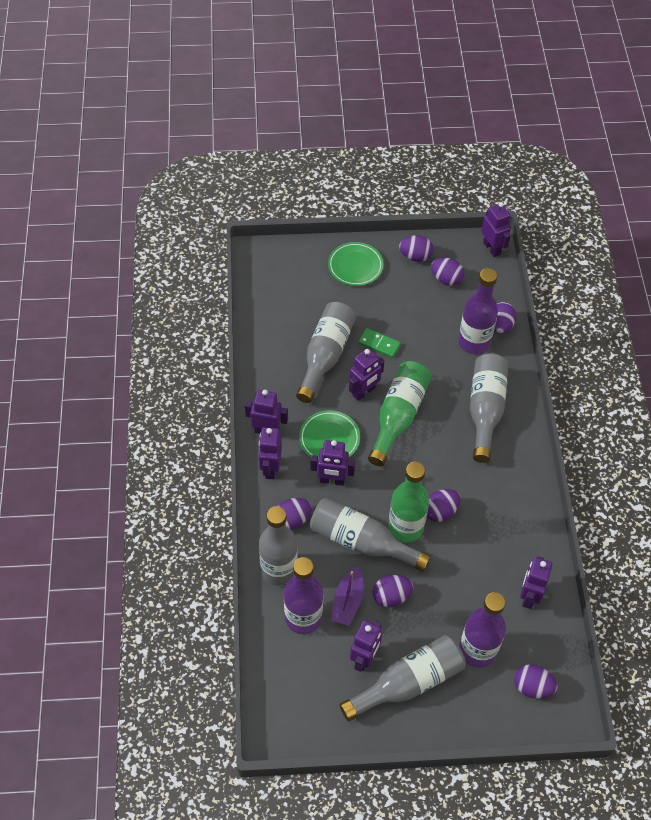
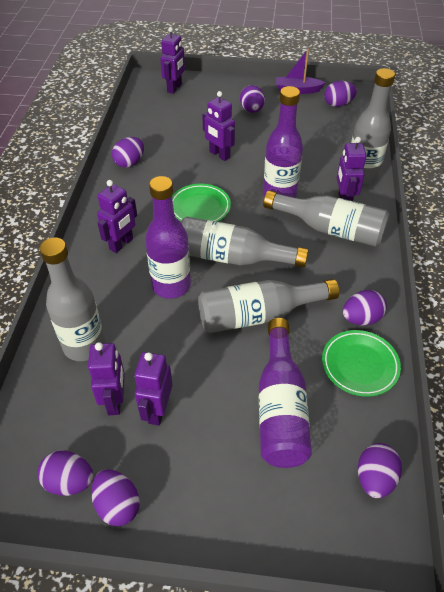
green bottle: 2 -> 0
green domino: 1 -> 0
purple robot: 7 -> 6

